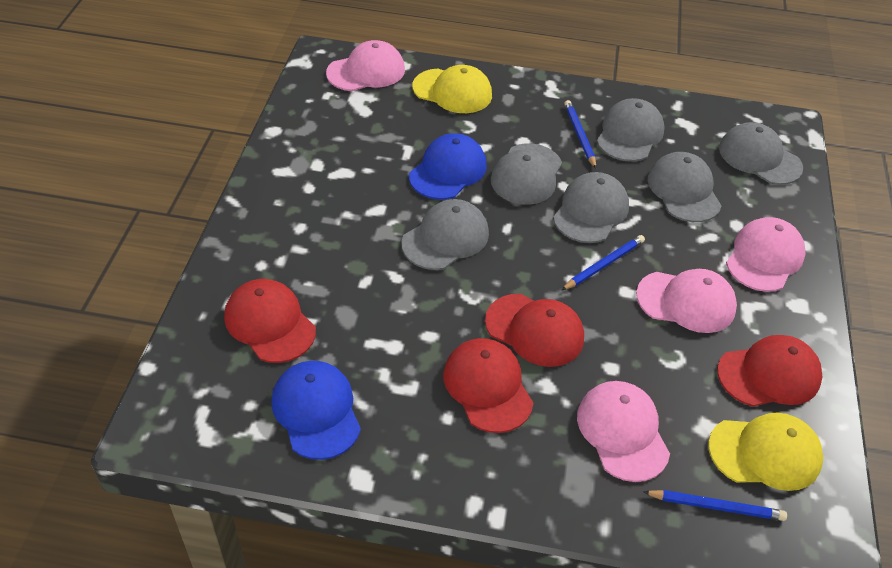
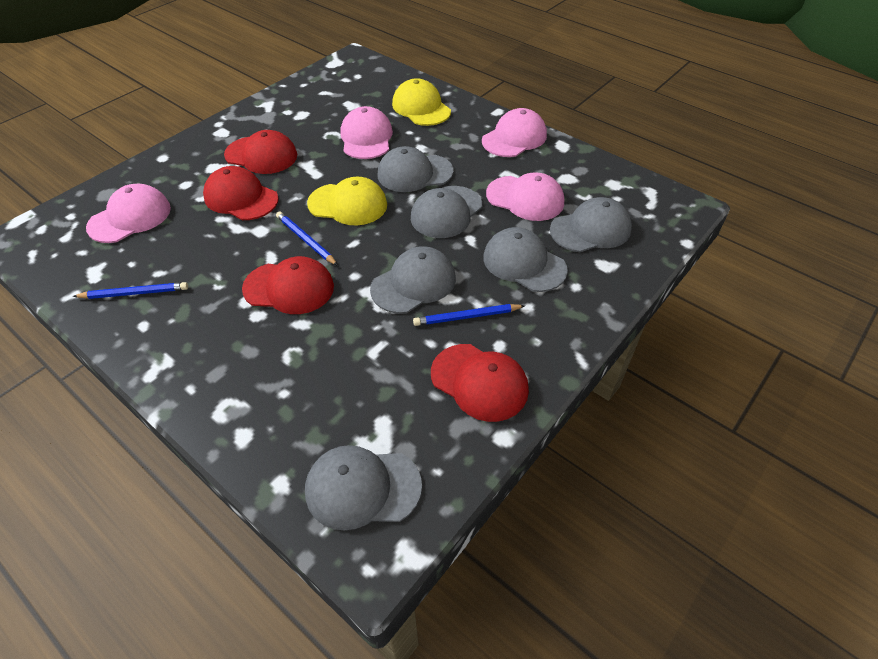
blue cap: 2 -> 0

